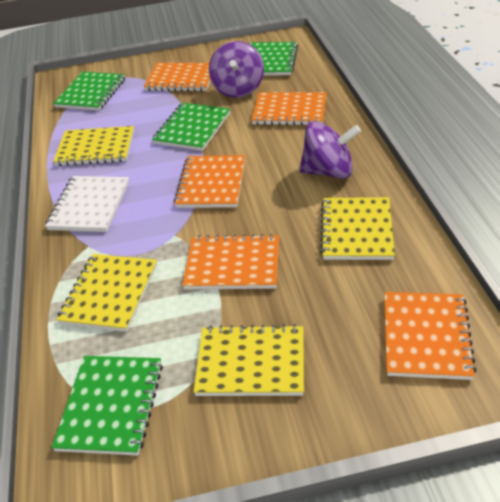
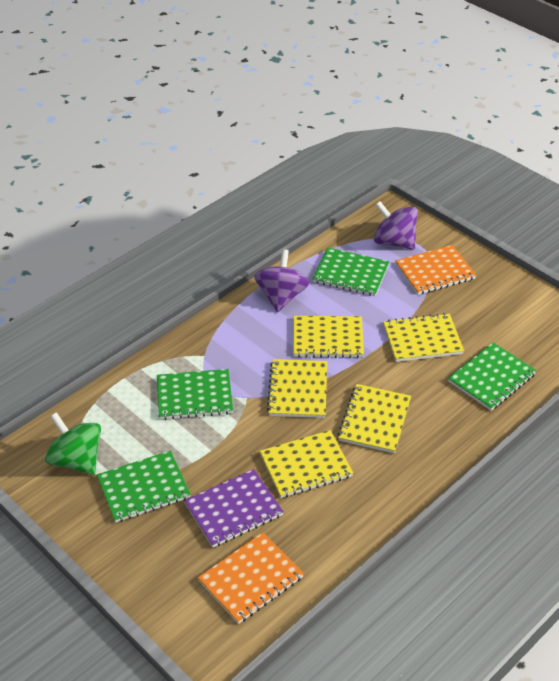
green spinning top: 0 -> 1
orange notebook: 5 -> 2
purple notebook: 0 -> 1
white notebook: 1 -> 0
yellow notebook: 4 -> 5

